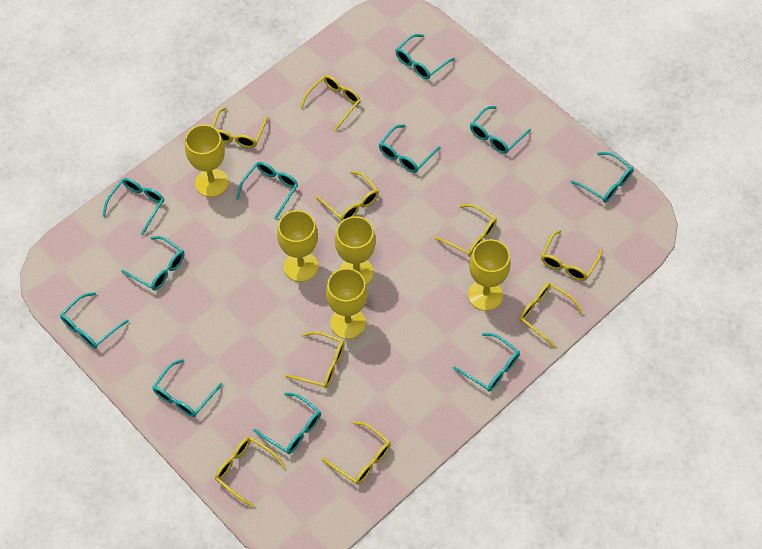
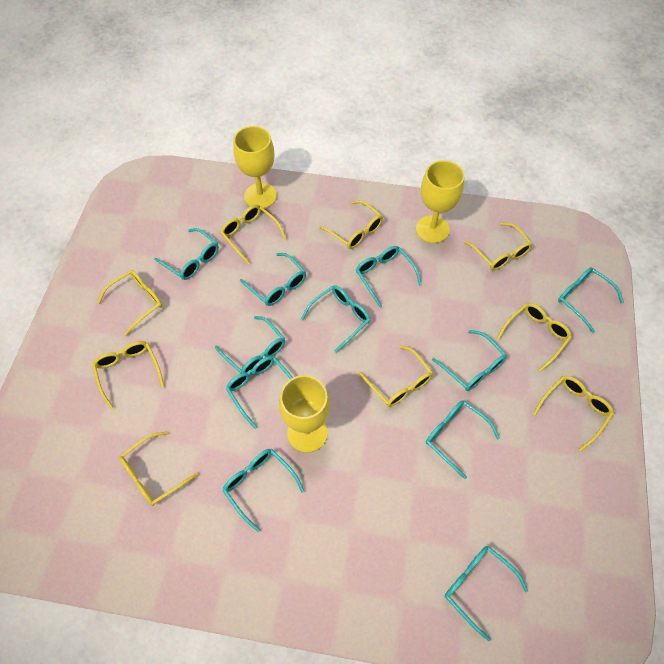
yellow goblet: 5 -> 3

